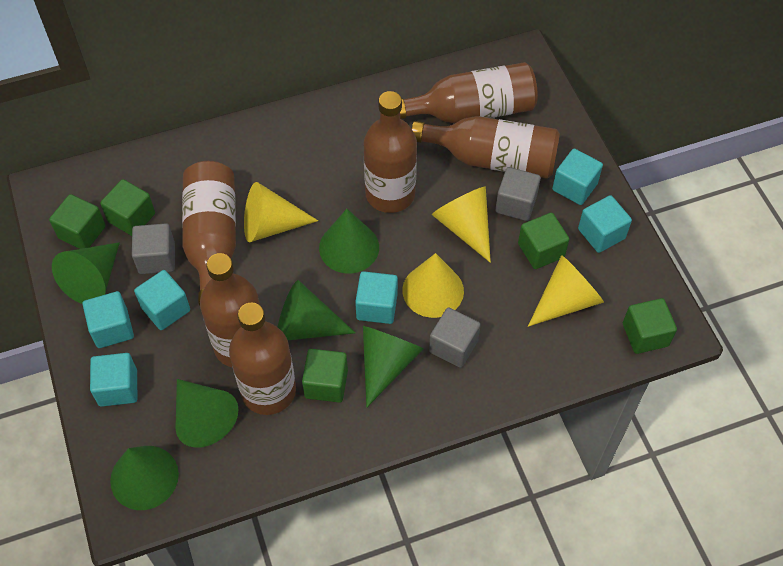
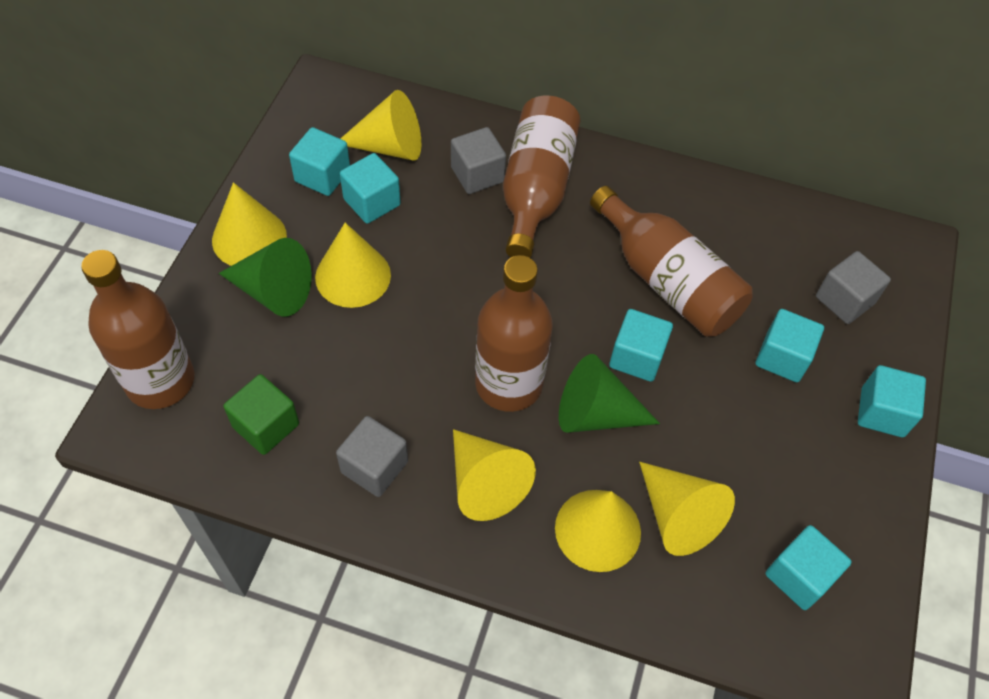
brown bottle: 6 -> 4
green cone: 6 -> 2
green cube: 5 -> 1
yellow cone: 4 -> 6

